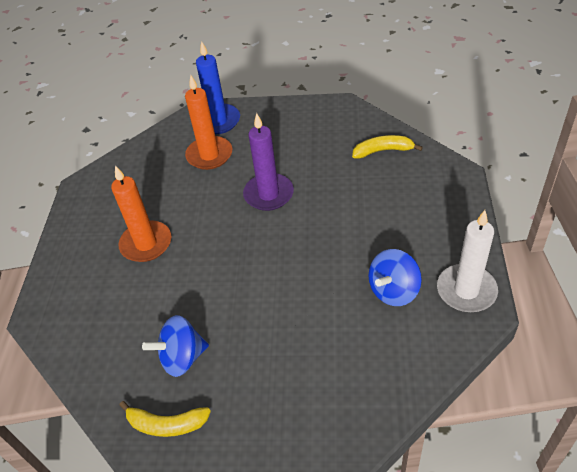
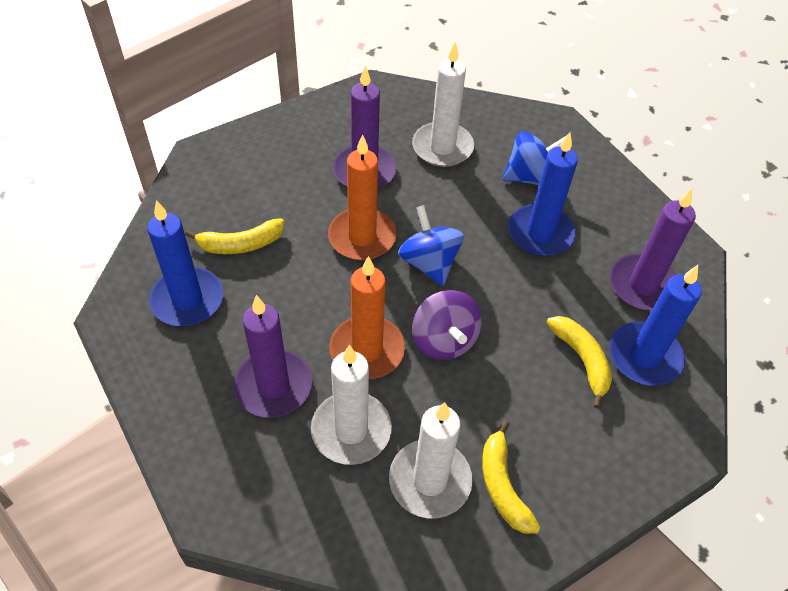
blue candle: 1 -> 3
purple candle: 1 -> 3
purple spinning top: 0 -> 1
white candle: 1 -> 3
yellow banana: 2 -> 3

